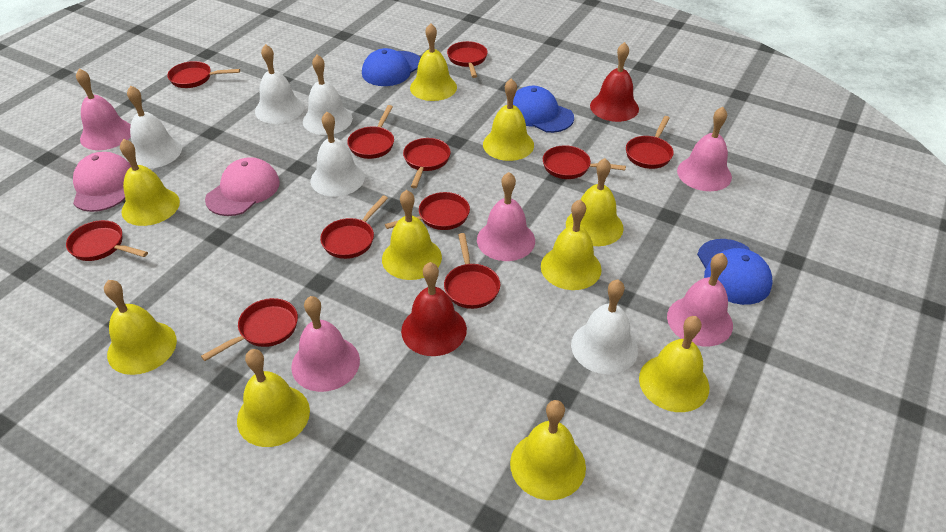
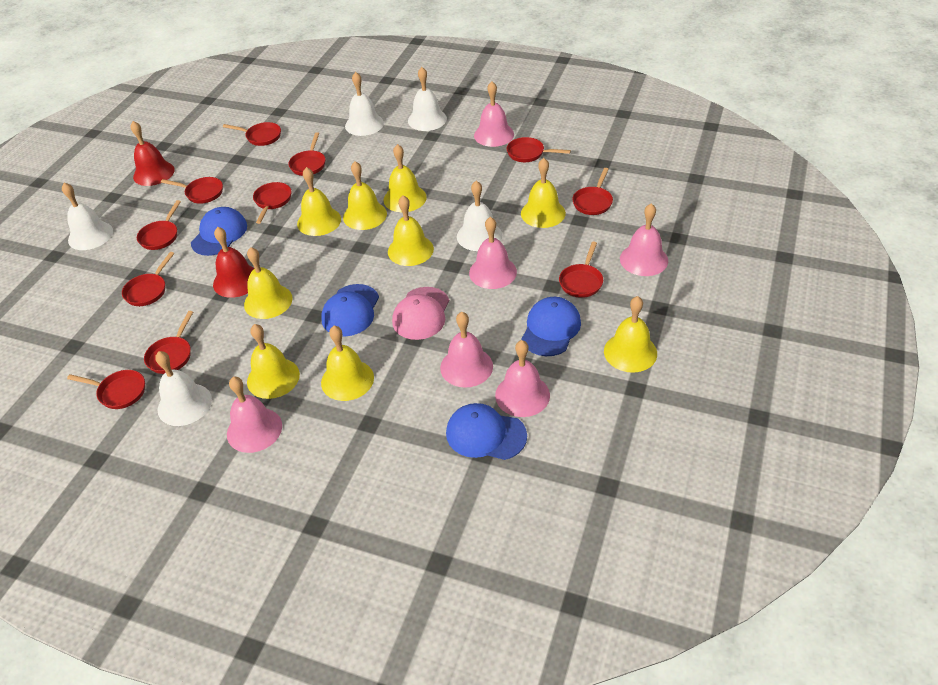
blue cap: 3 -> 4
pink bell: 5 -> 6
pink cap: 2 -> 1
yellow bell: 10 -> 9

